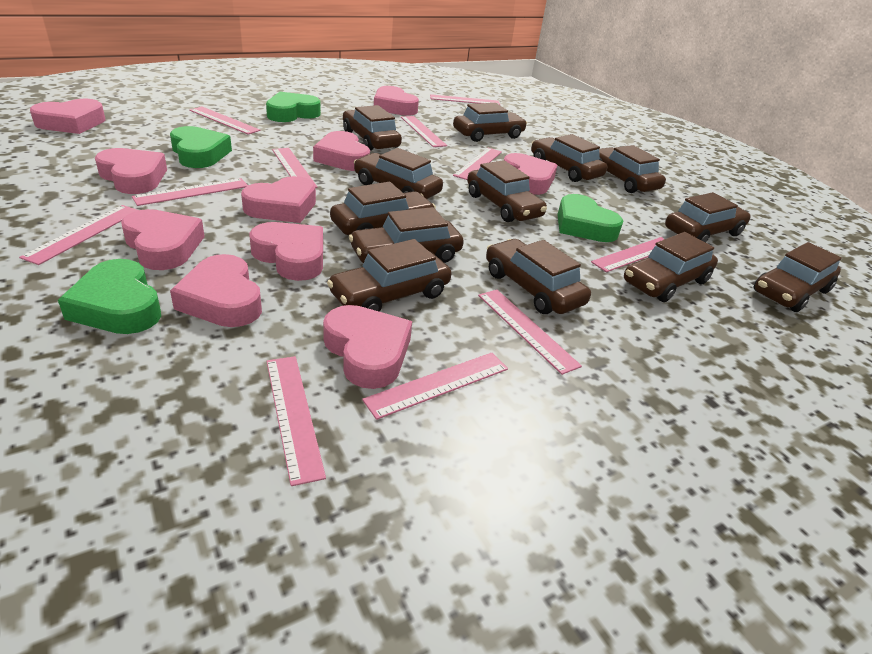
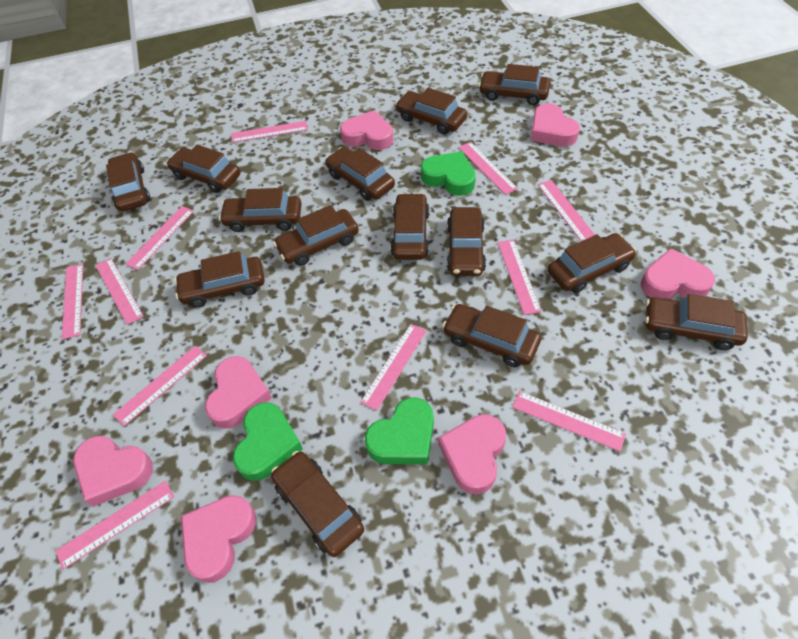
brown car: 13 -> 14
green heart: 4 -> 3
pink heart: 10 -> 7

